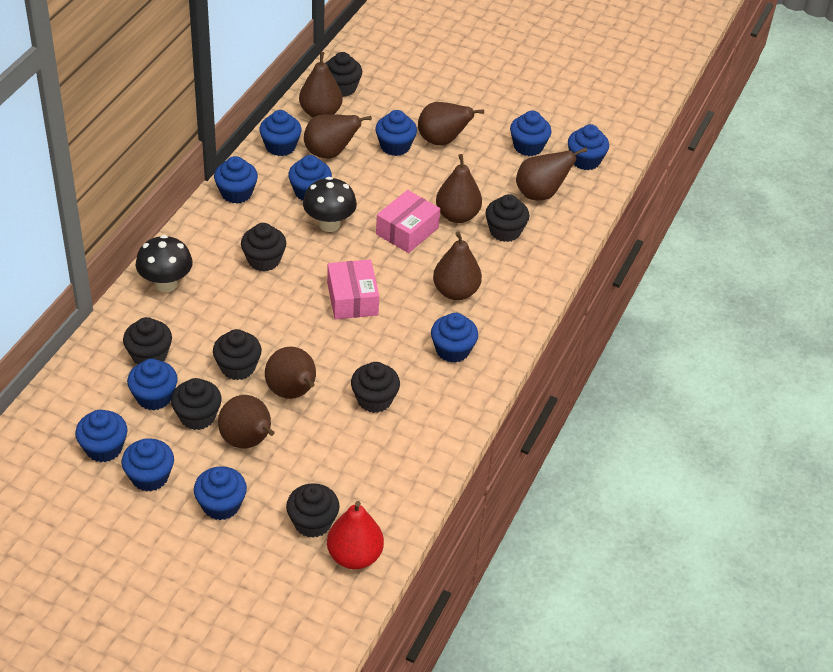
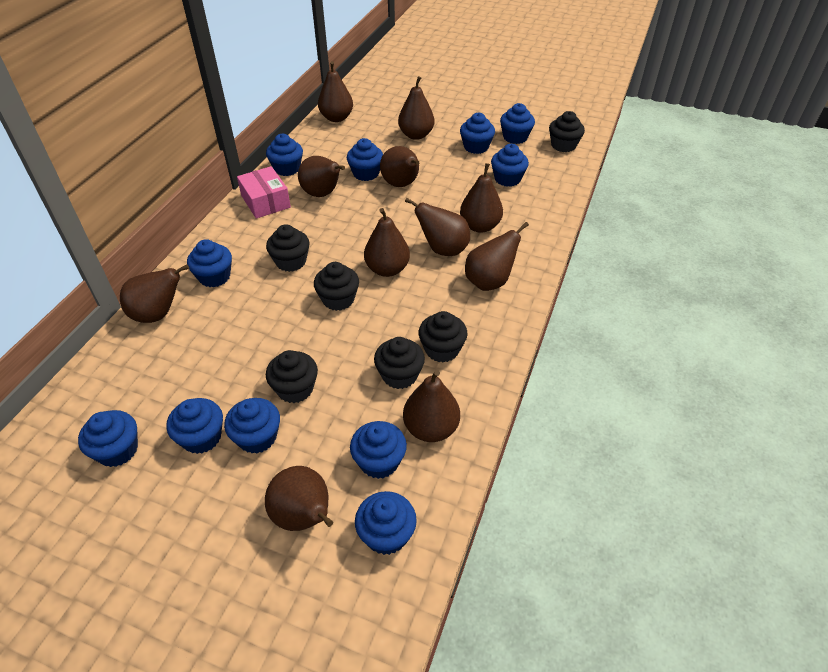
black cupcake: 8 -> 6
black mushroom: 2 -> 0
brown pear: 8 -> 11
pink box: 2 -> 1
red pear: 1 -> 0

